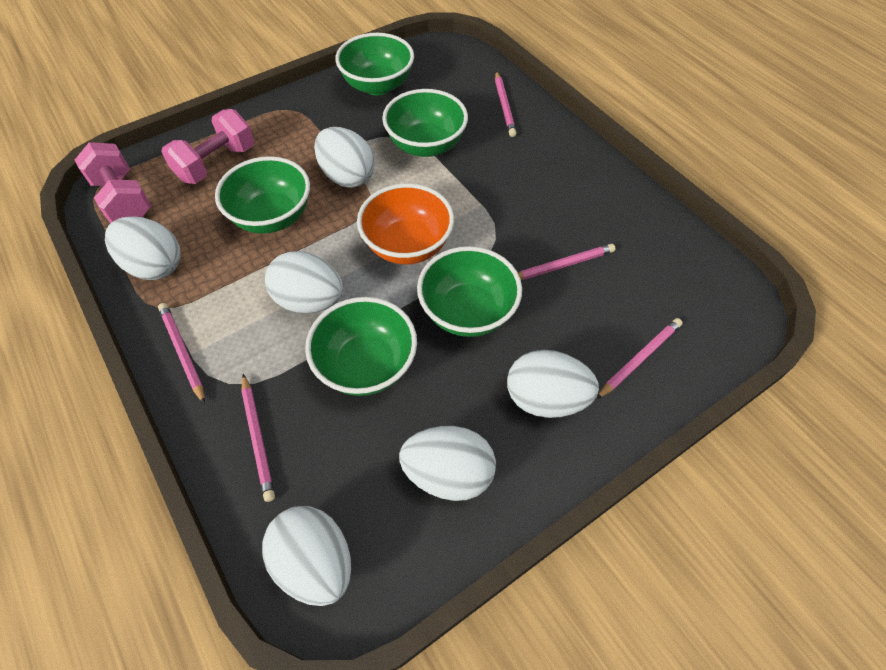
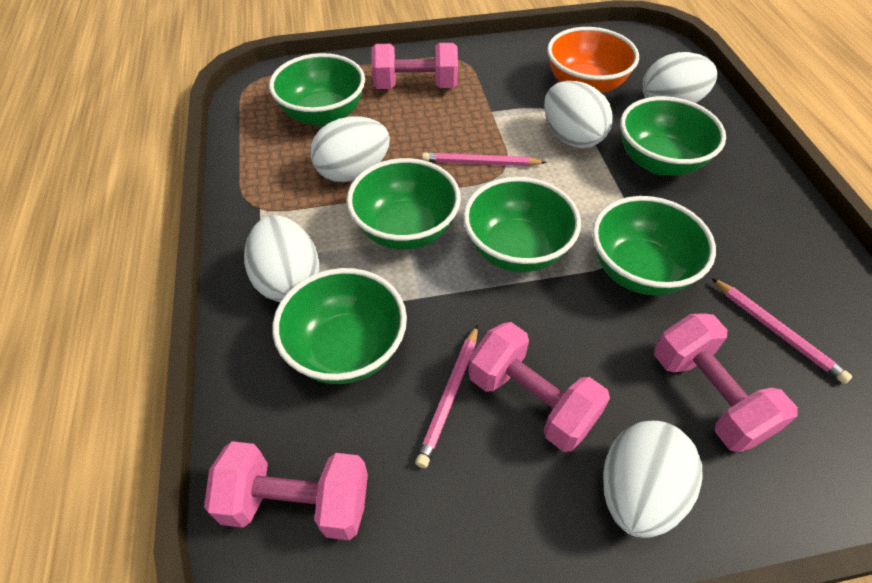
green bowl: 5 -> 6
pink dumbbell: 2 -> 4
pink pencil: 5 -> 3
white egg: 6 -> 5

